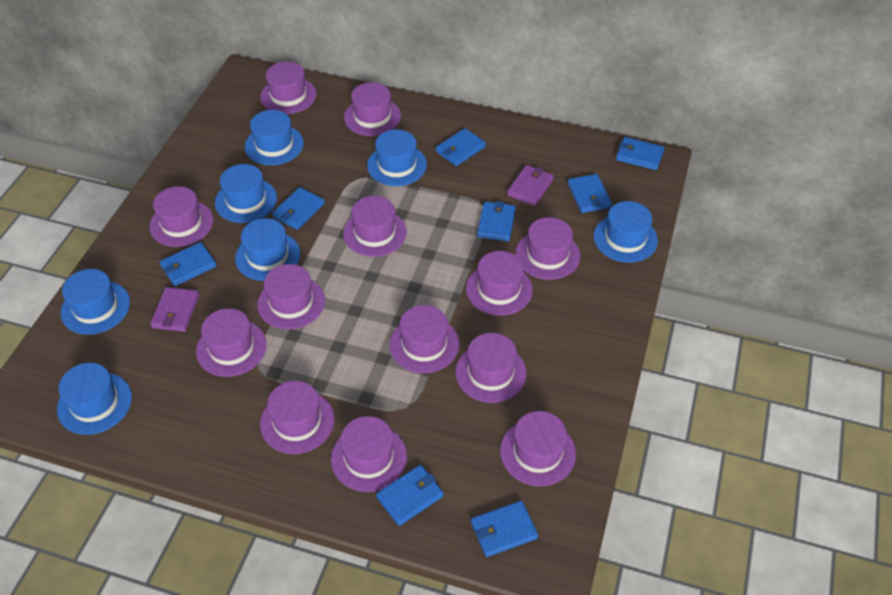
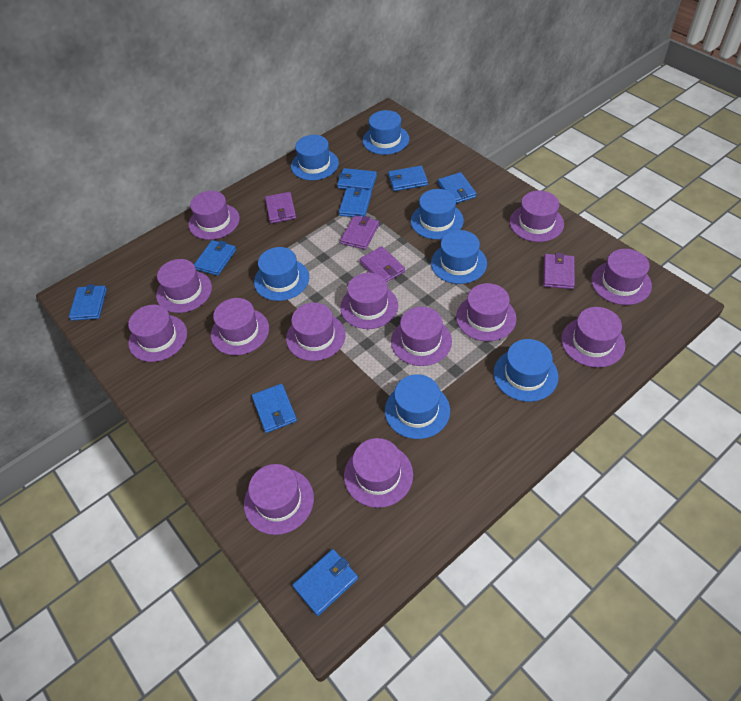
purple wallet: 2 -> 4

